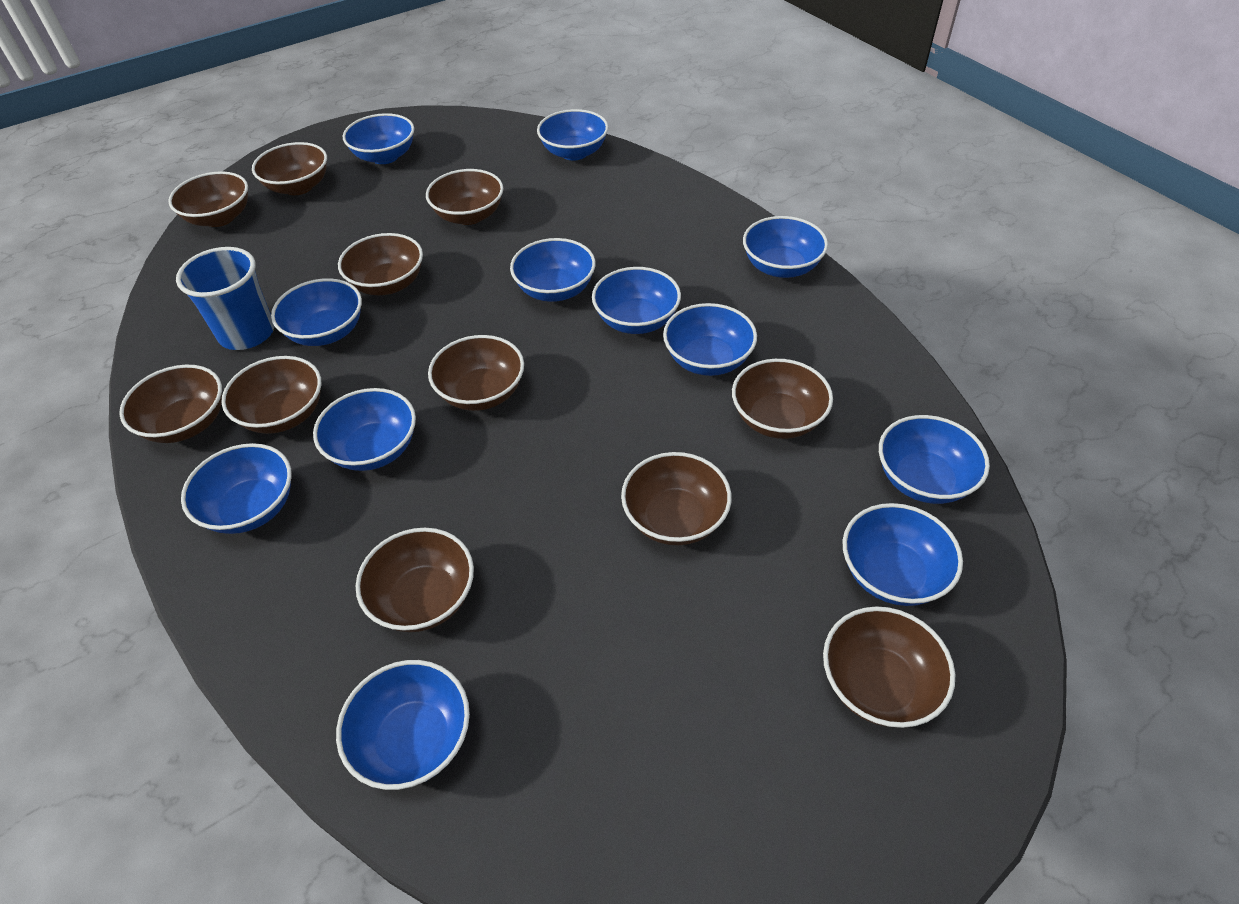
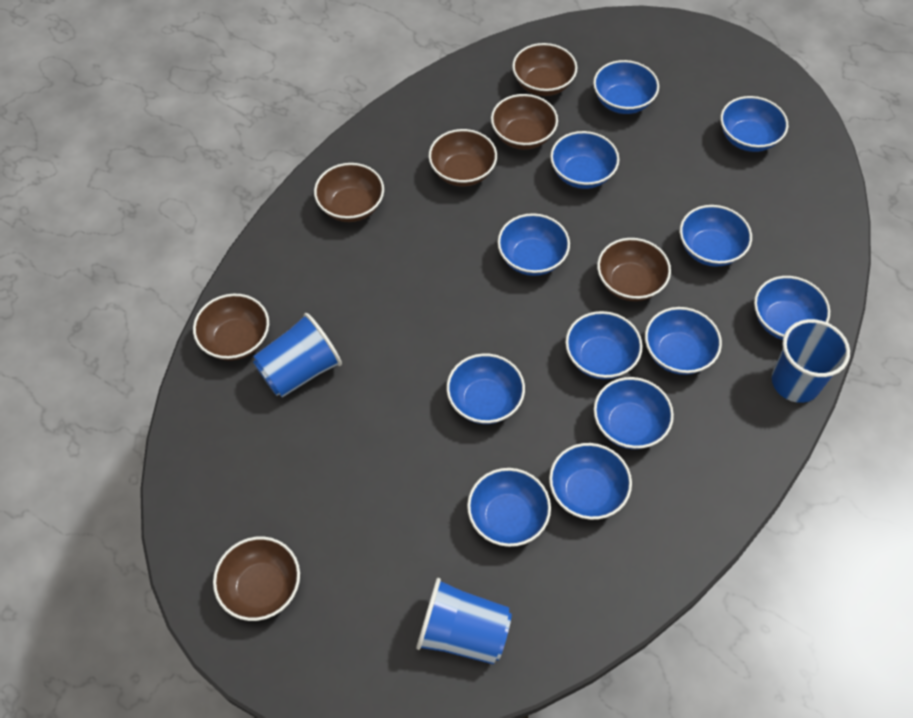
blue cup: 1 -> 3
brown bowl: 11 -> 7

